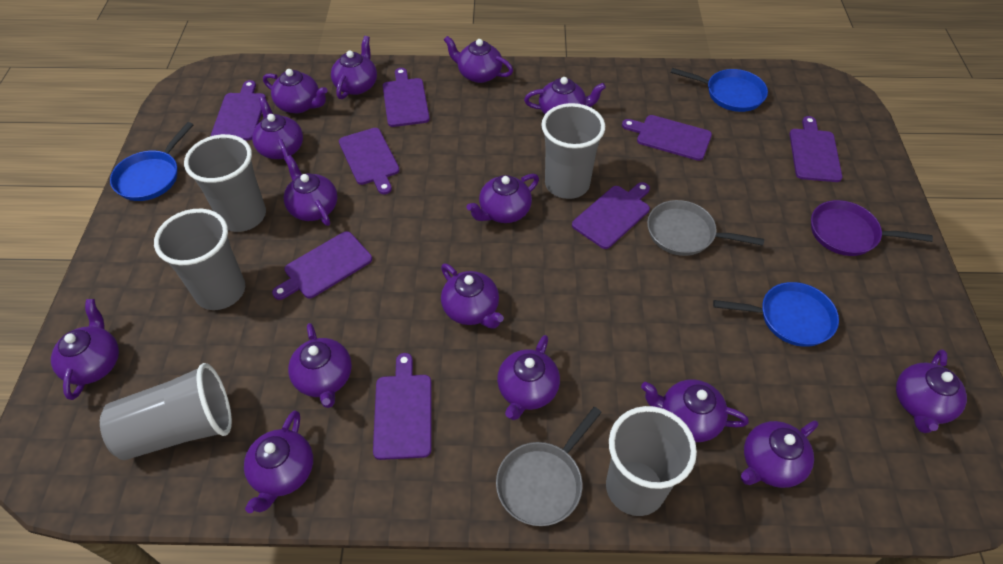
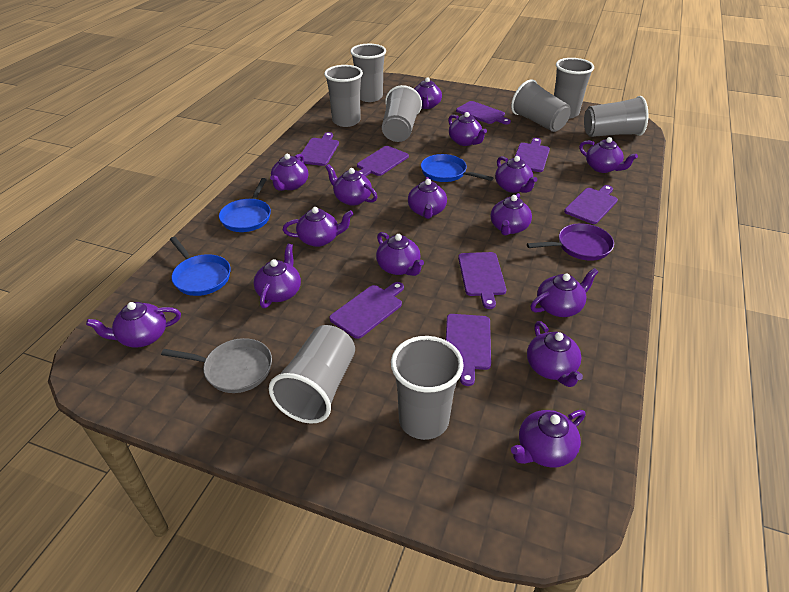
grey cup: 5 -> 8
grey pan: 2 -> 1

